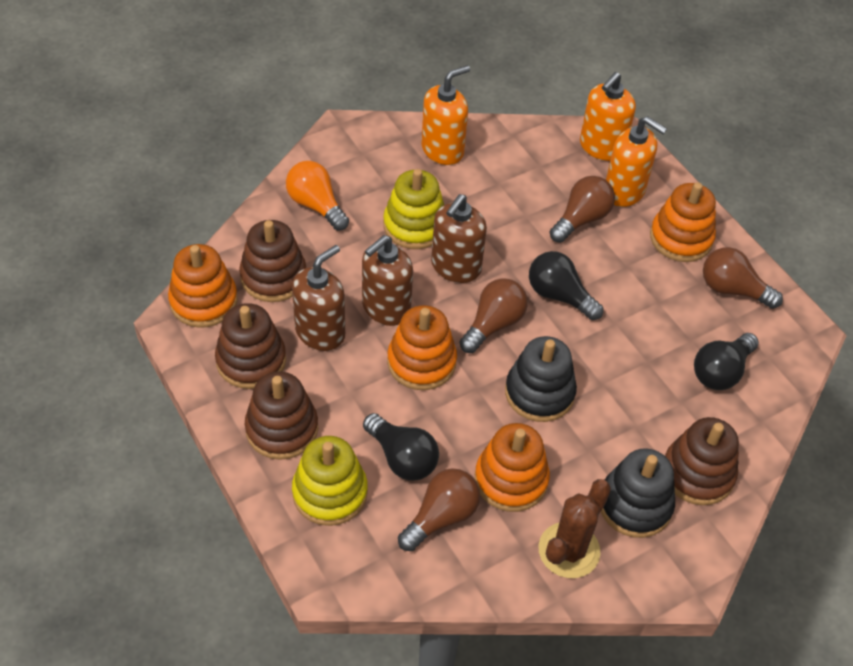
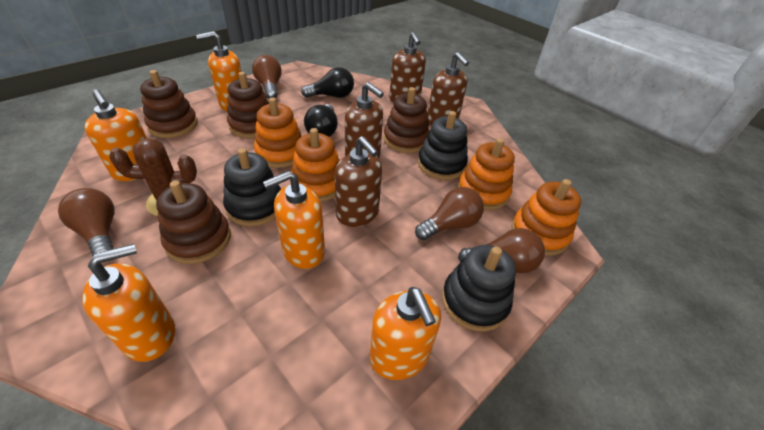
black light bulb: 3 -> 2
black stacking toy: 2 -> 3
brown soap dispenser: 3 -> 4
orange light bulb: 1 -> 0
orange soap dispenser: 3 -> 5
yellow stacking toy: 2 -> 0

